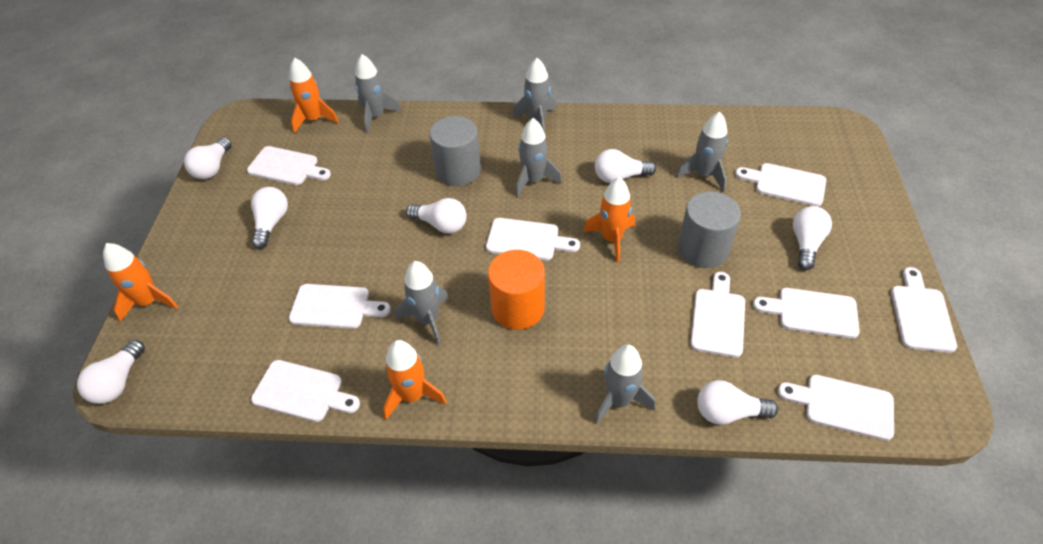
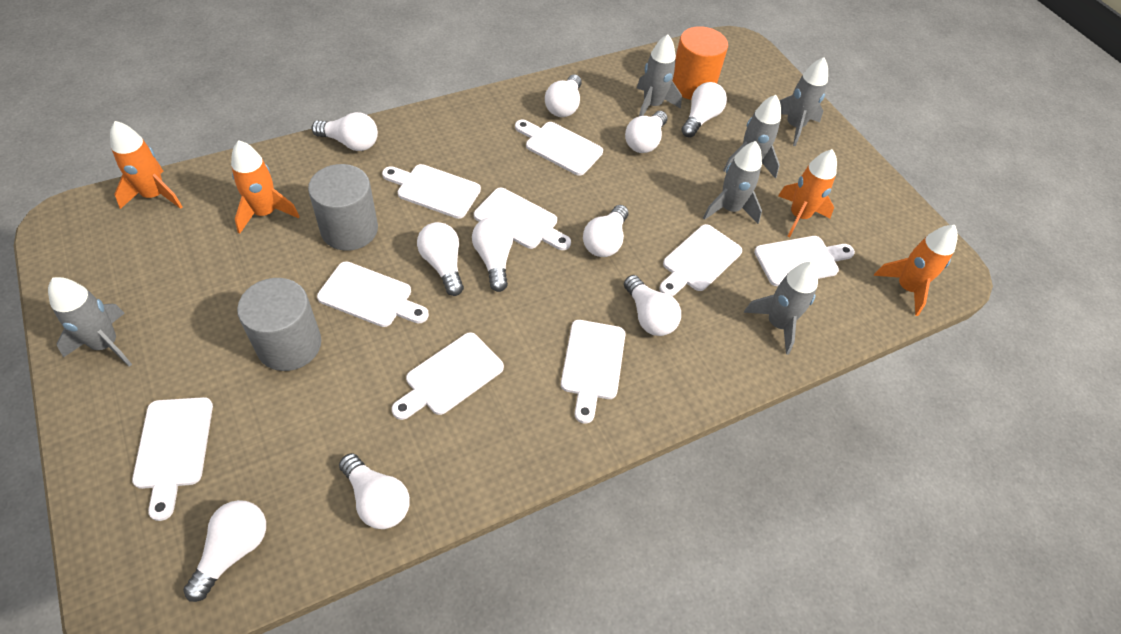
white light bulb: 7 -> 10

